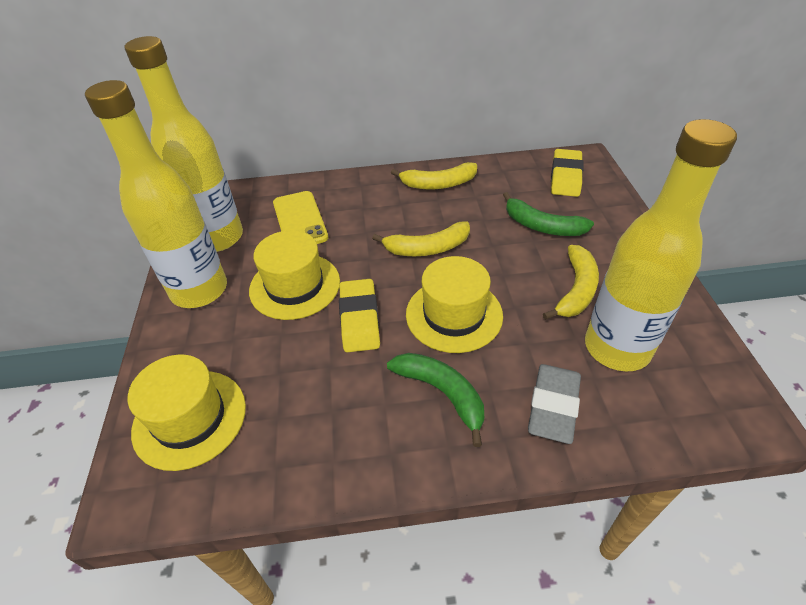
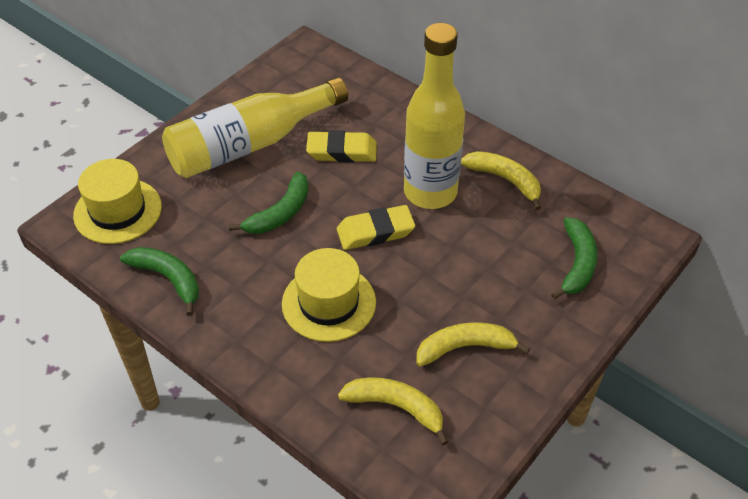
green banana: 2 -> 3
grey eraser: 1 -> 0
yellow bottle: 3 -> 2
yellow hat: 3 -> 2
yellow phone: 1 -> 0

